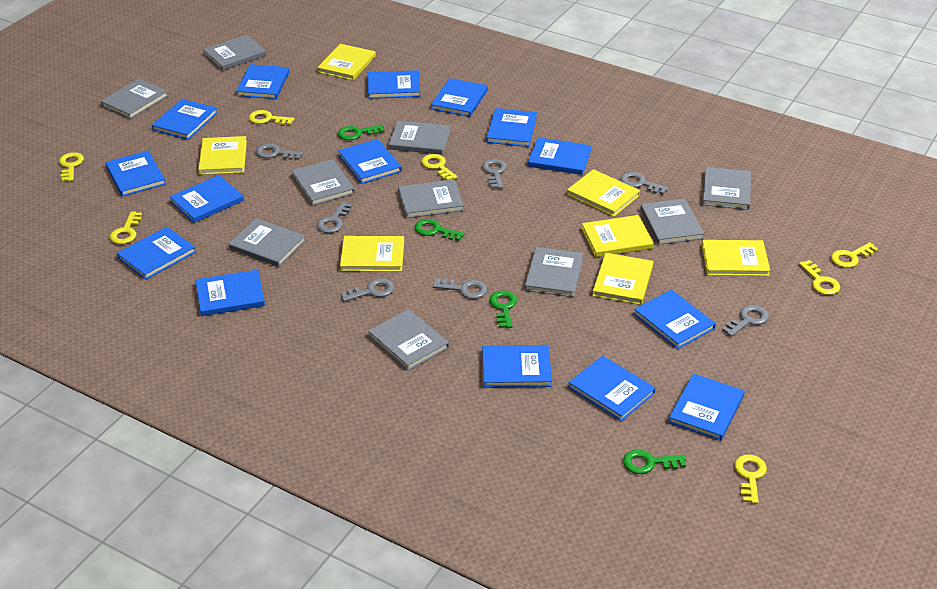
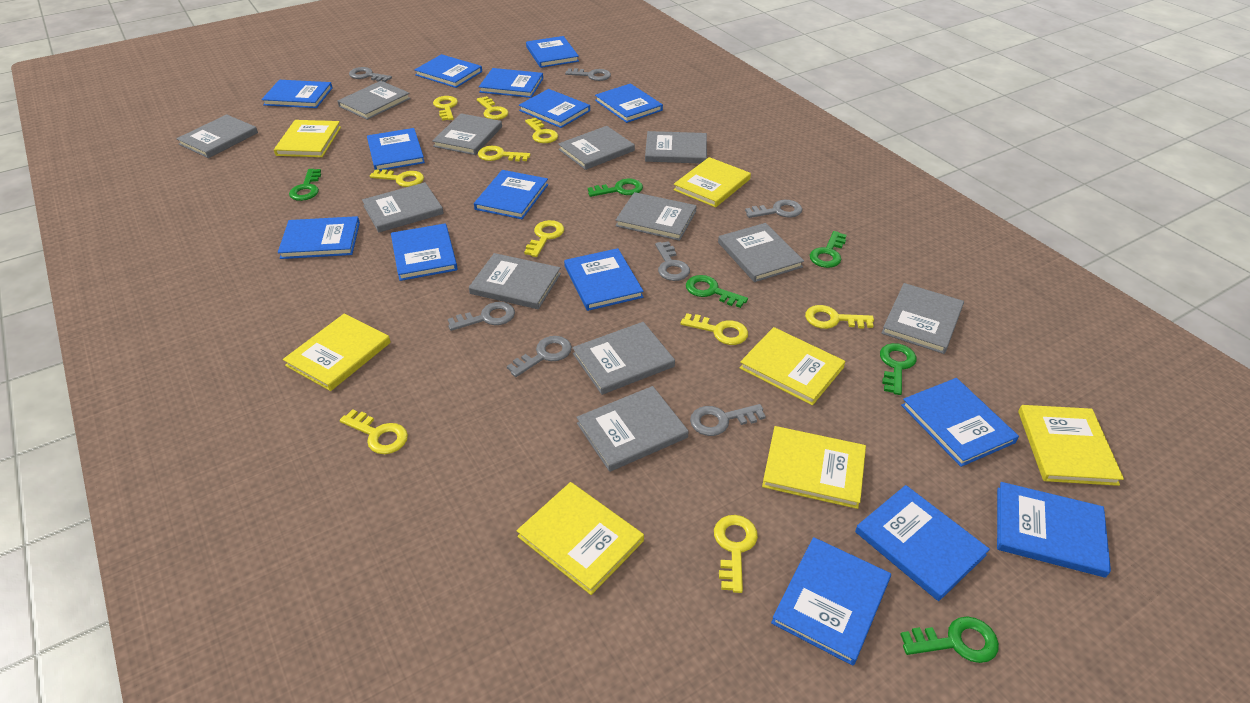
green key: 4 -> 6
grey book: 10 -> 12
yellow key: 7 -> 10

